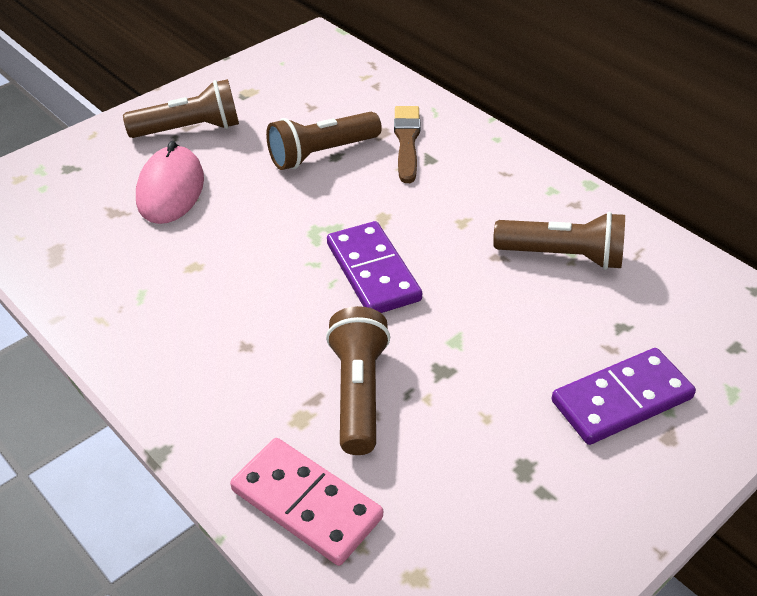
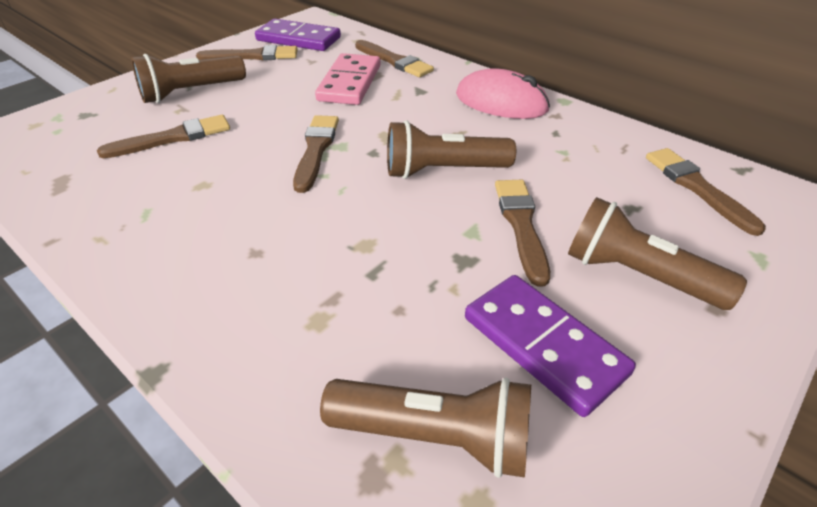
brown brush: 1 -> 6

